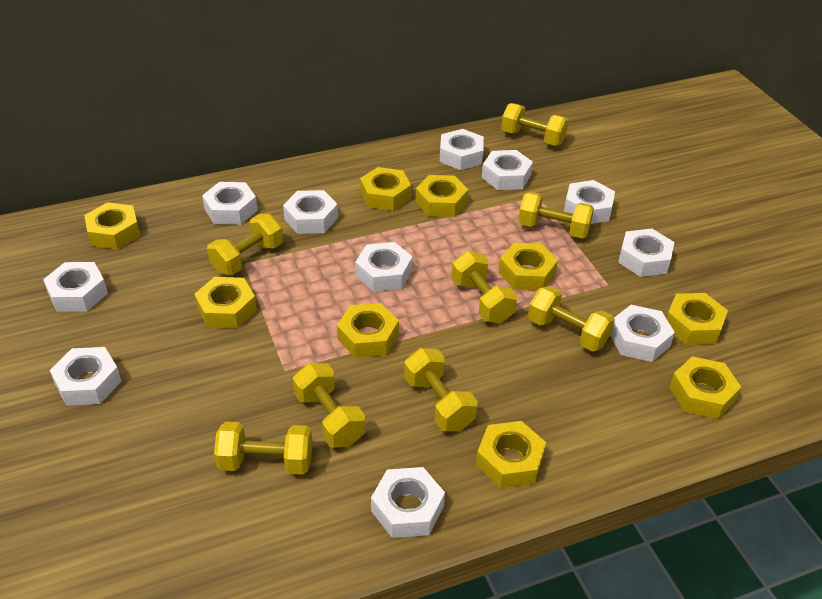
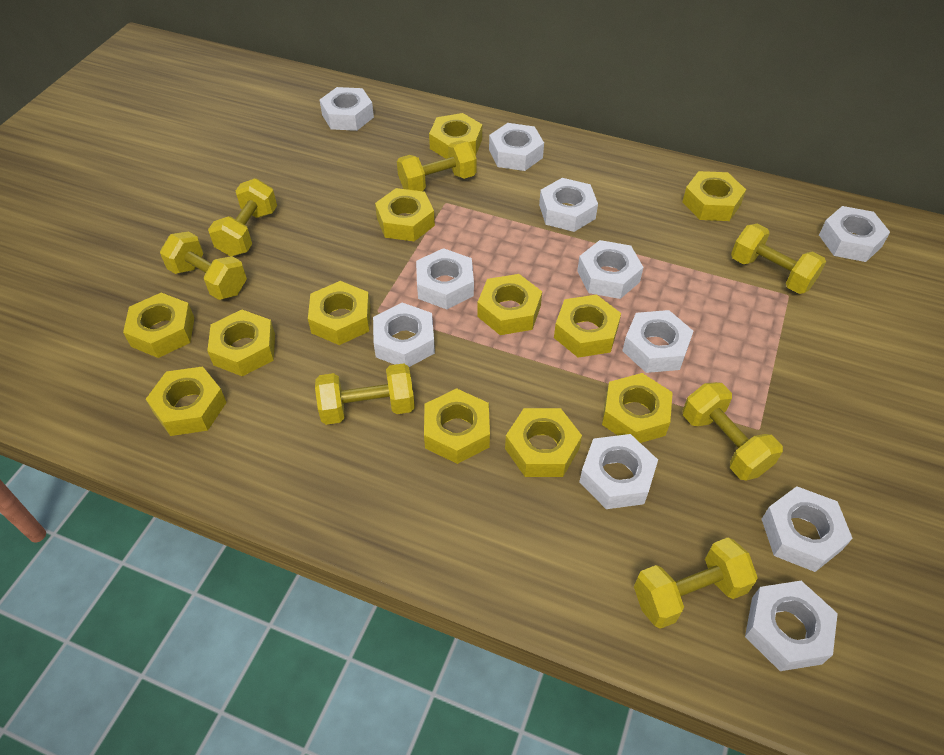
yellow dumbbell: 8 -> 7
yellow nut: 9 -> 12

